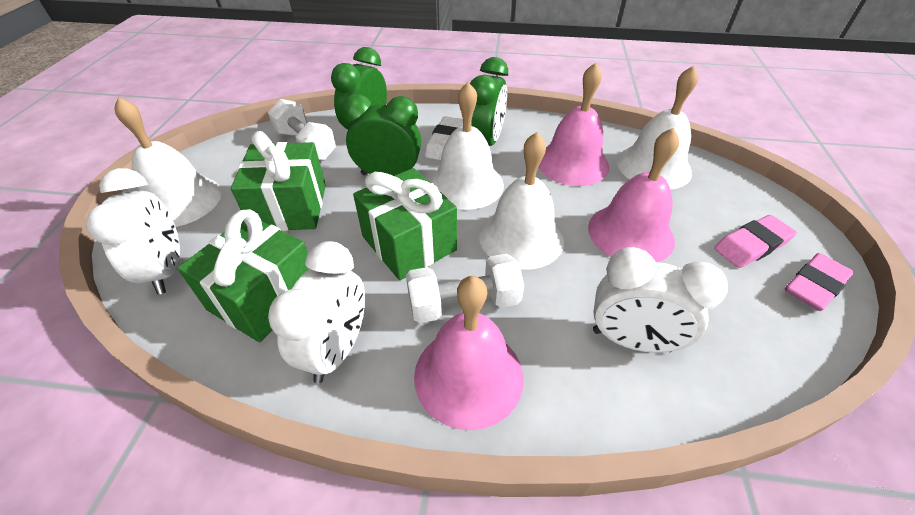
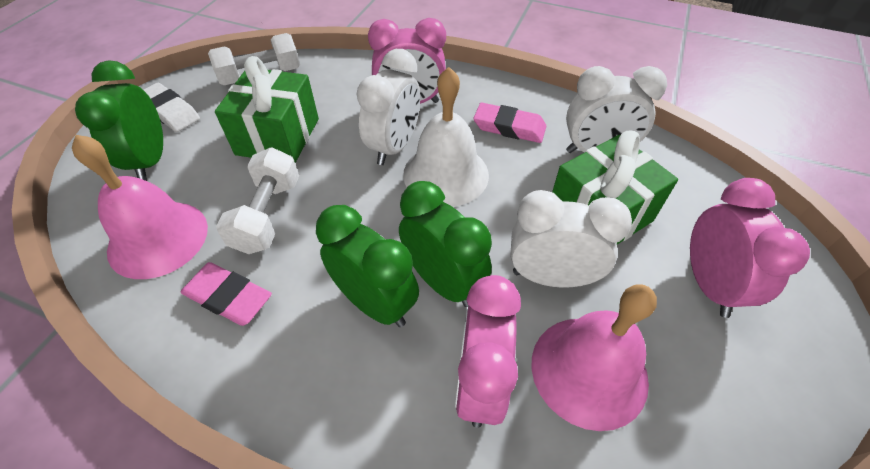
green gift: 3 -> 2
pink bell: 3 -> 2
pink clock: 0 -> 3
white bell: 4 -> 1

